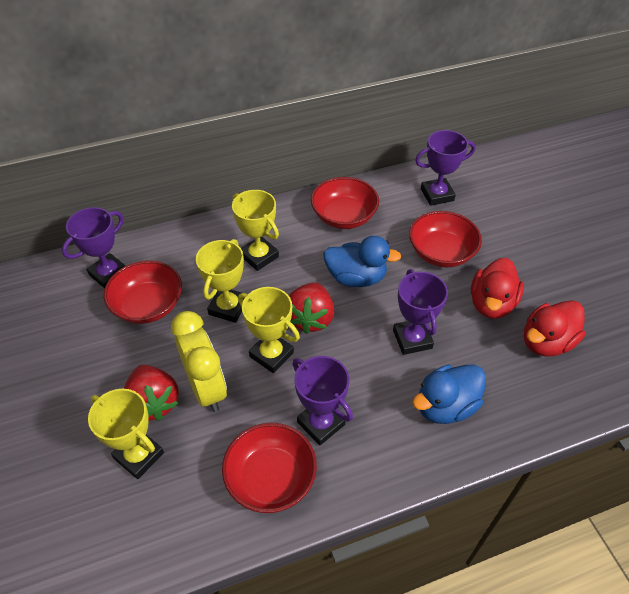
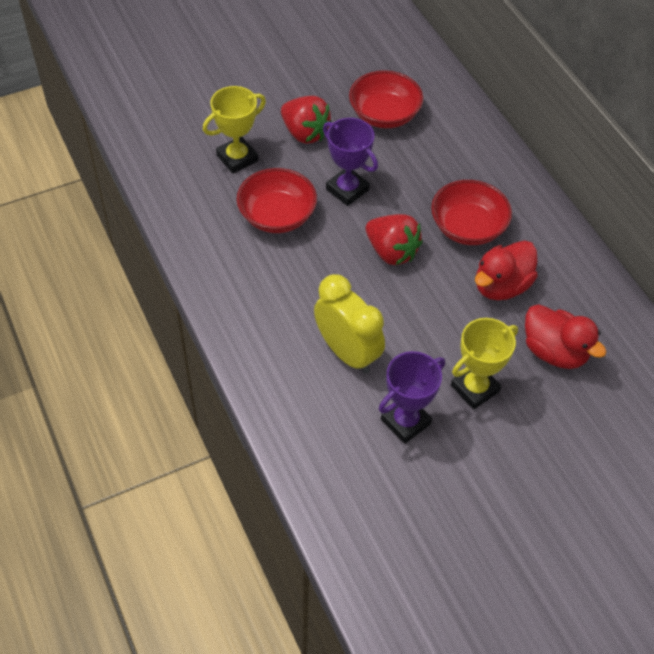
blue duck: 2 -> 0
purple trophy: 4 -> 2
red bowl: 4 -> 3
yellow trophy: 4 -> 2

